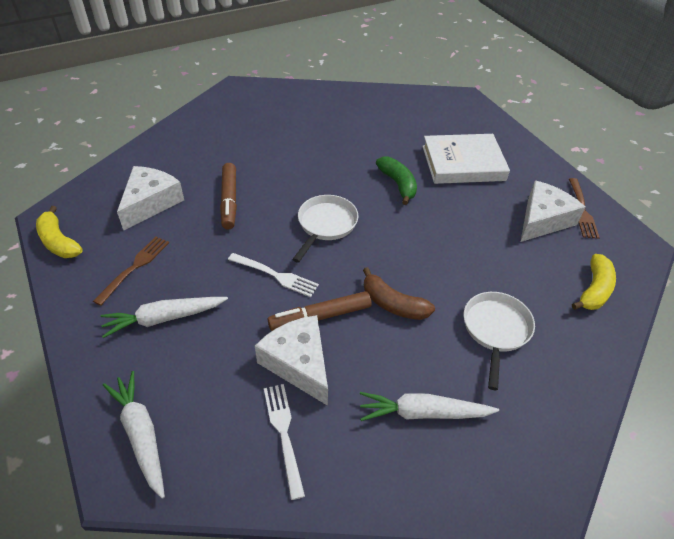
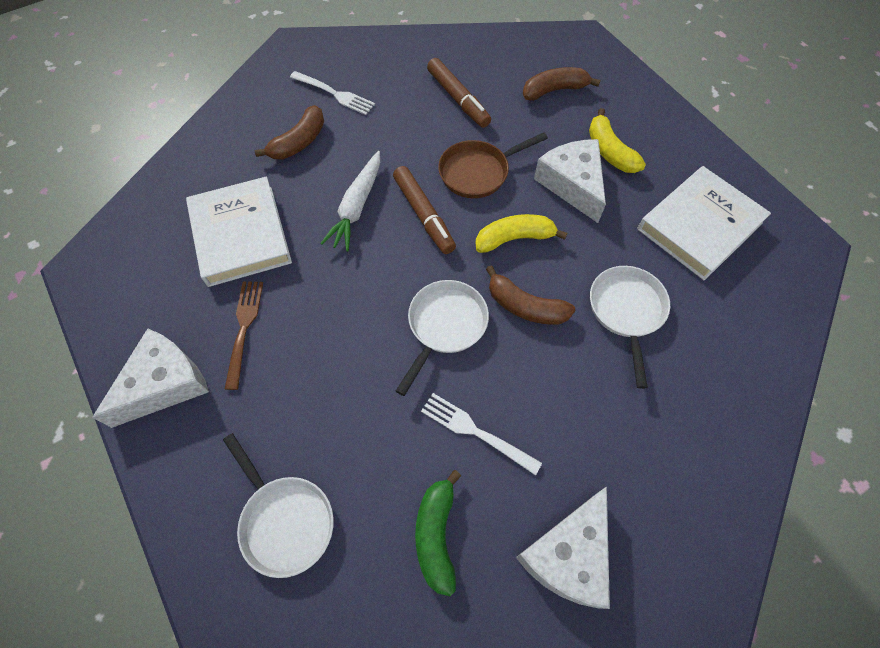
brown banana: 1 -> 3
brown fork: 2 -> 1
brown pan: 0 -> 1
white book: 1 -> 2
white carrot: 3 -> 1
white pan: 2 -> 3

